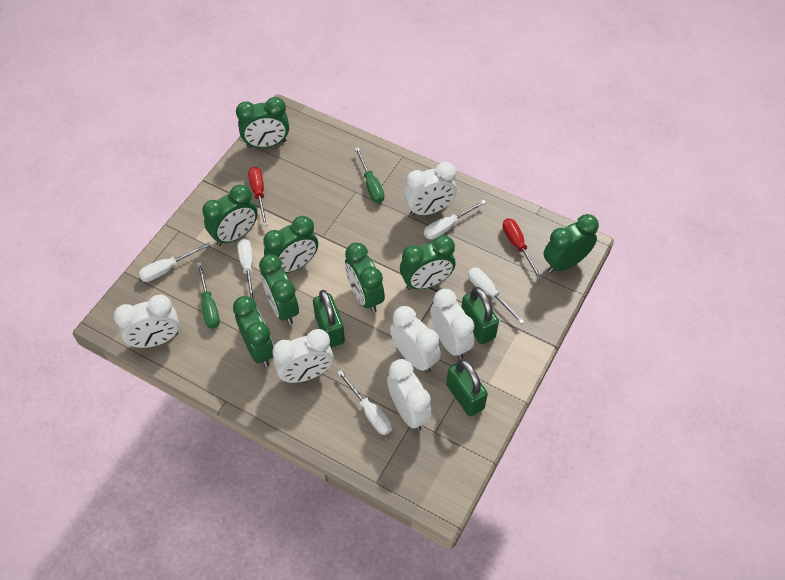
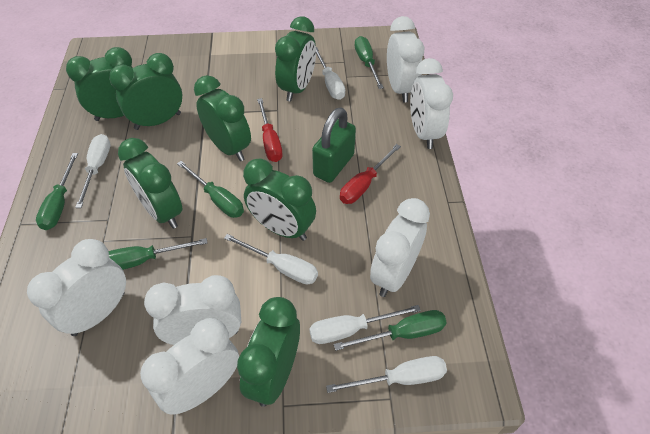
green clock: 8 -> 7
green padlock: 3 -> 1
green screwdriver: 2 -> 5

